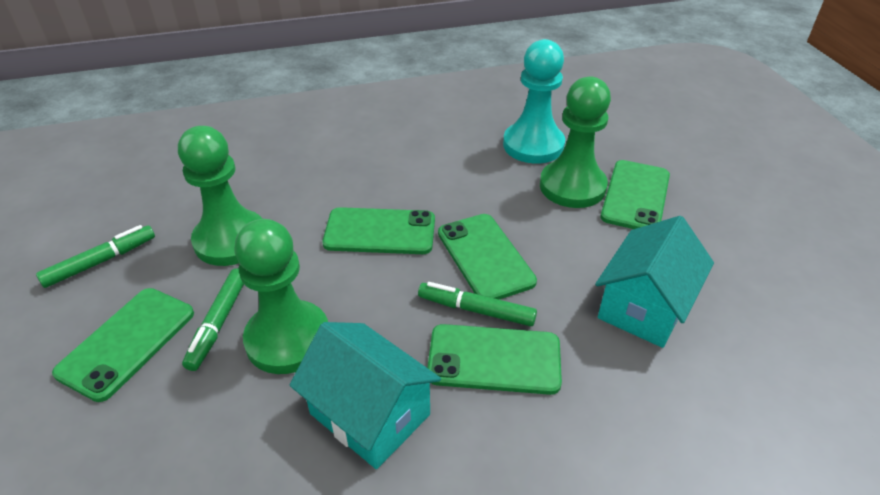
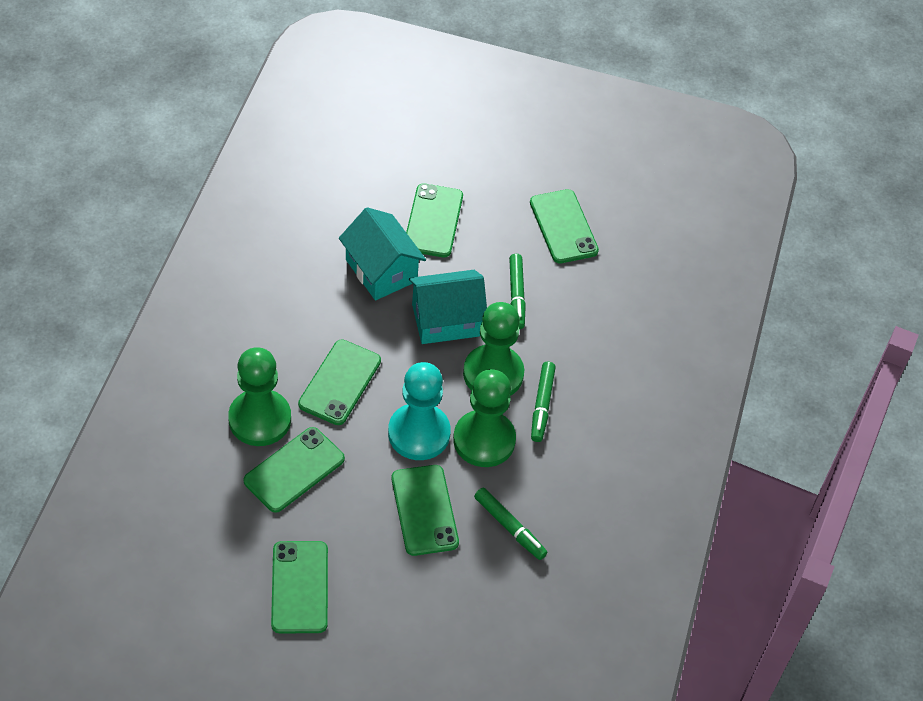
green phone: 5 -> 6

